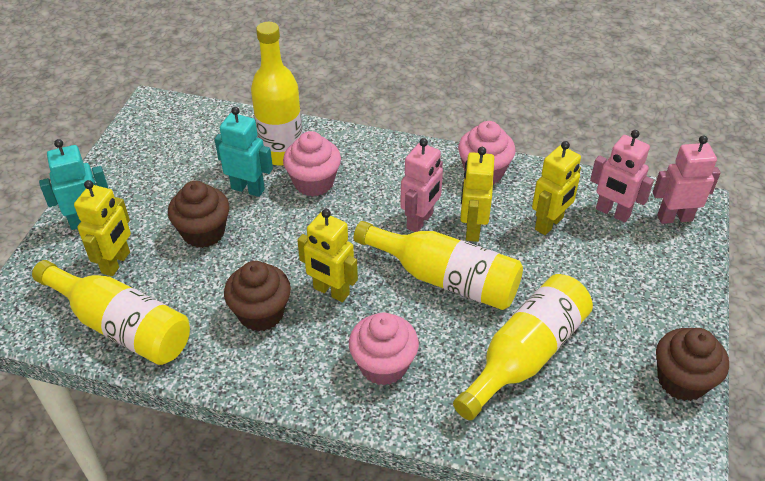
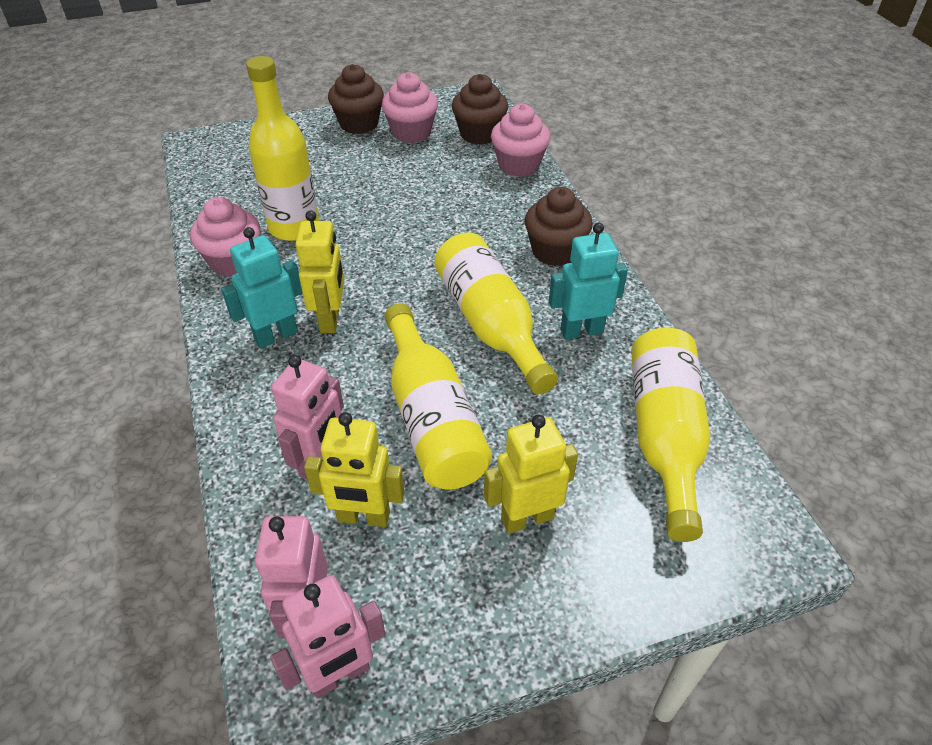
yellow robot: 4 -> 3

